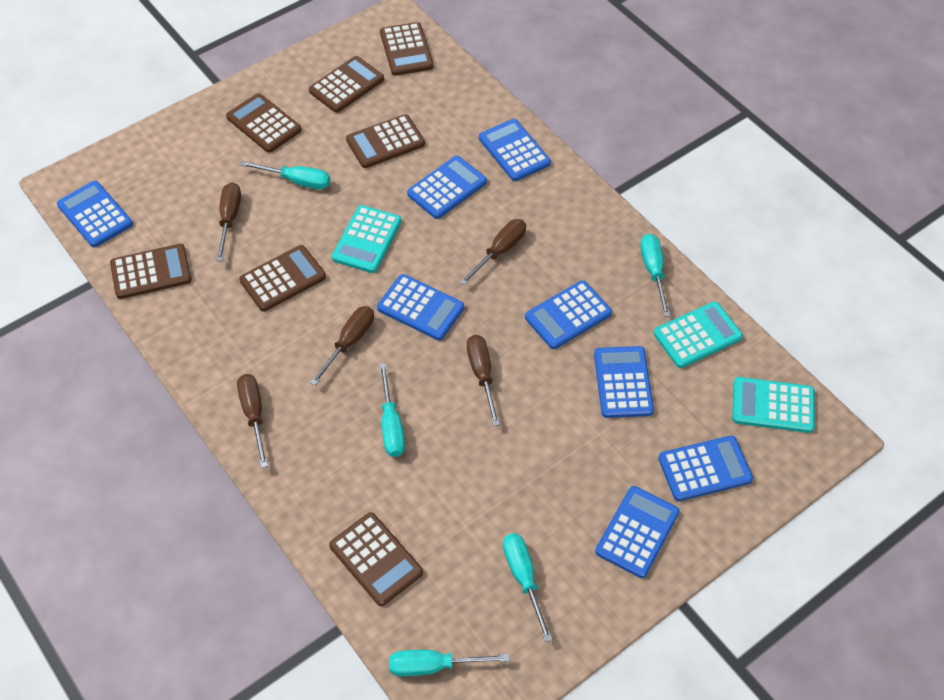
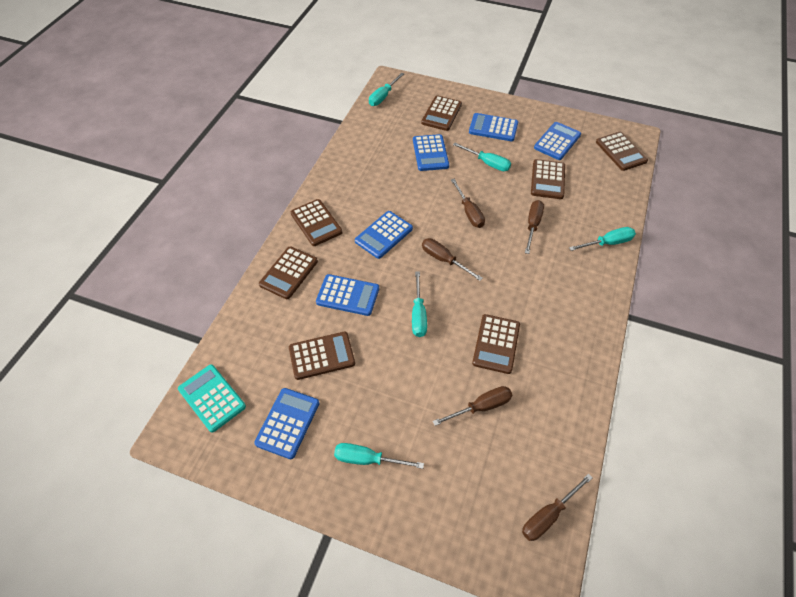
blue calculator: 8 -> 6
turquoise calculator: 3 -> 1

